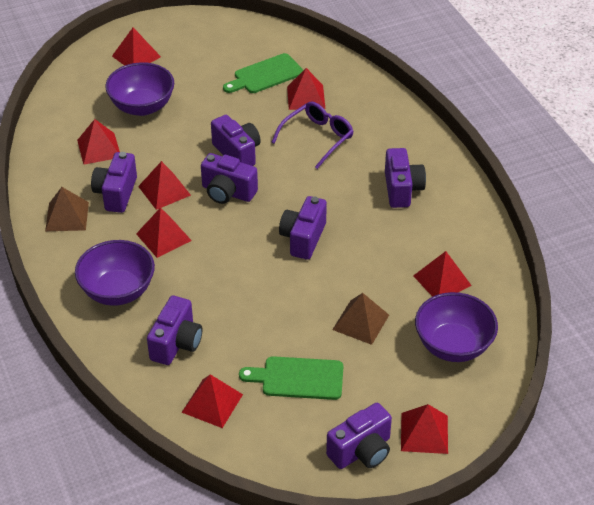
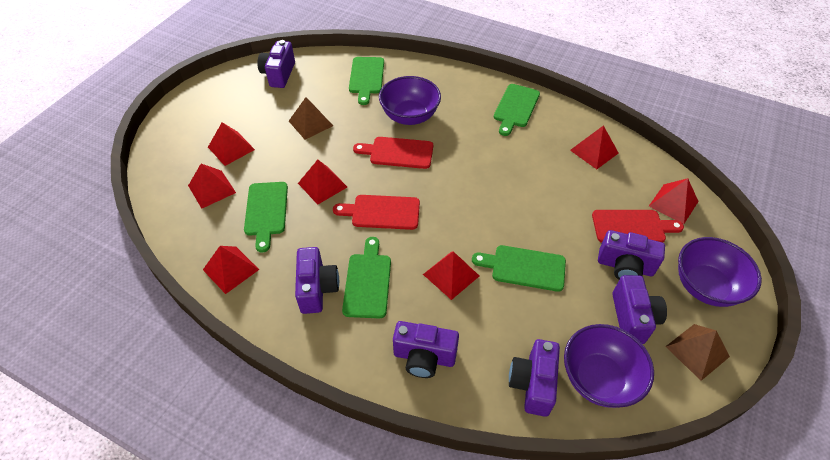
green cutting board: 2 -> 5
purple camera: 7 -> 6
purple glasses: 1 -> 0
red cutting board: 0 -> 3
red pyramid: 8 -> 7

